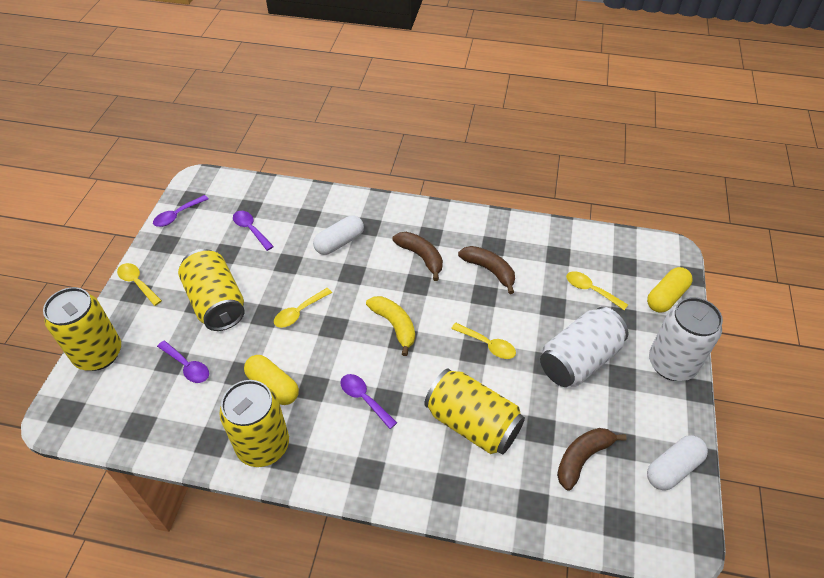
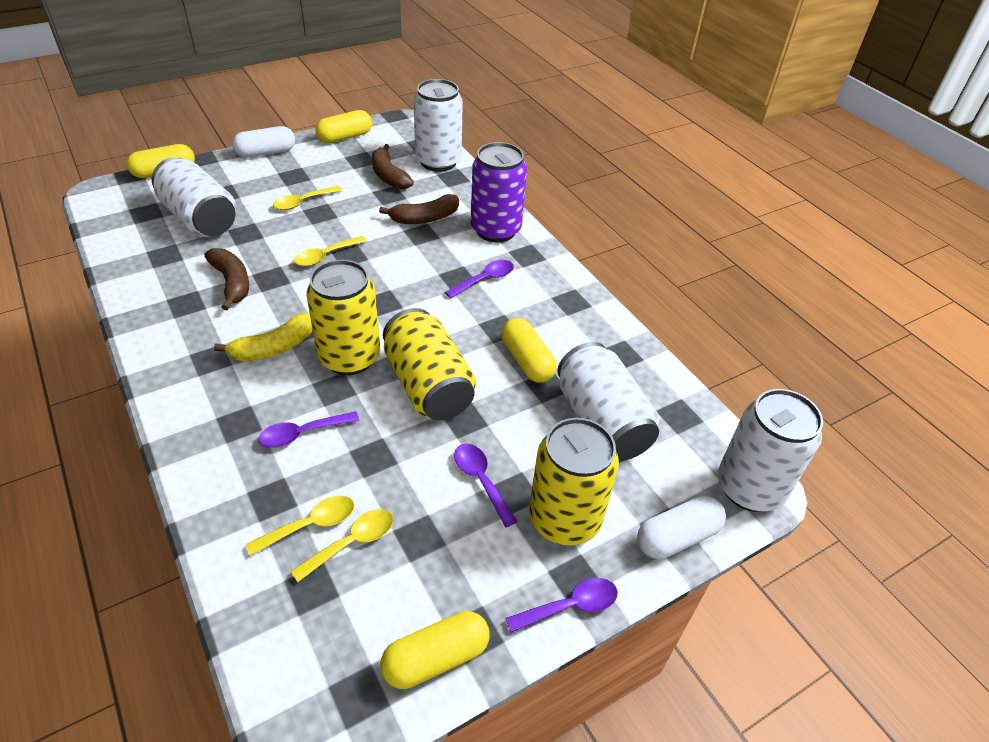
purple can: 0 -> 1
white can: 2 -> 4
yellow can: 4 -> 3
yellow capsule: 2 -> 4

